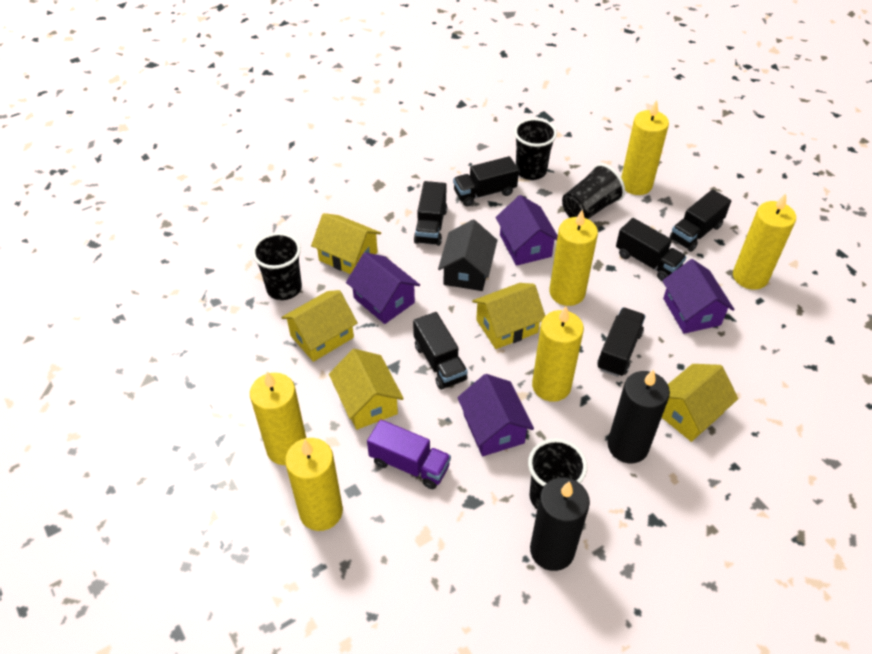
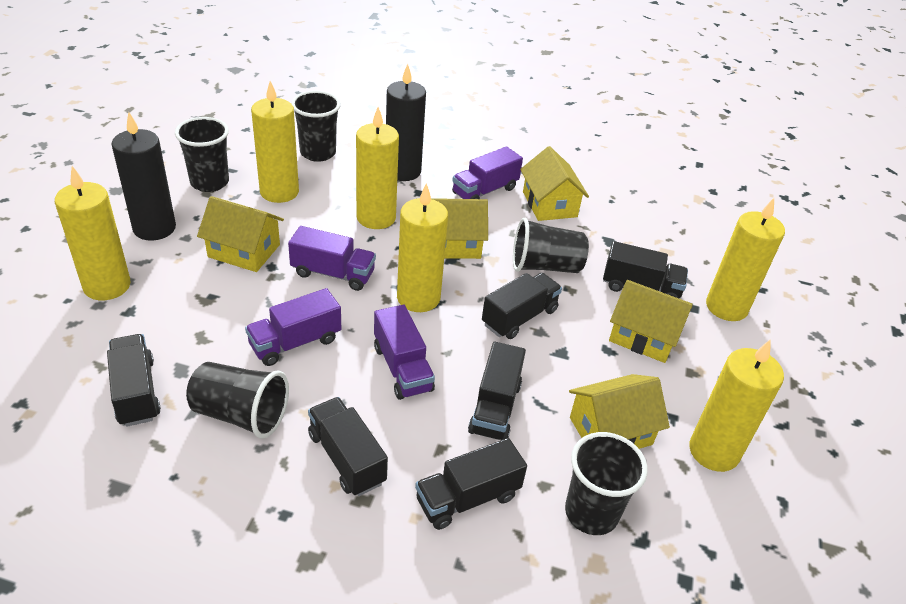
black cup: 4 -> 5
black house: 1 -> 0
purple house: 4 -> 0
purple truck: 1 -> 4

